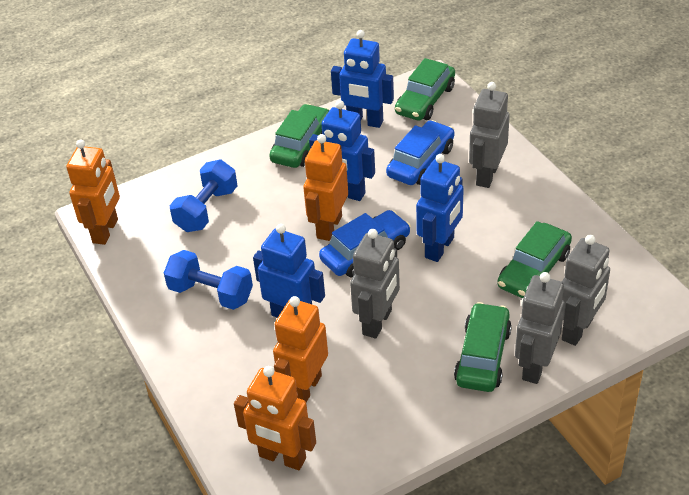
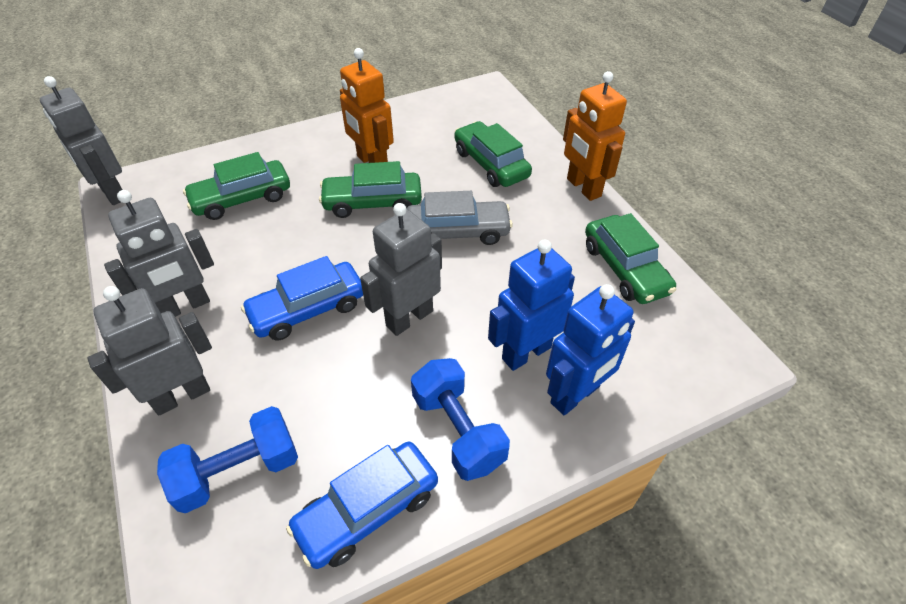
blue robot: 4 -> 2
grey car: 0 -> 1
orange robot: 4 -> 2

